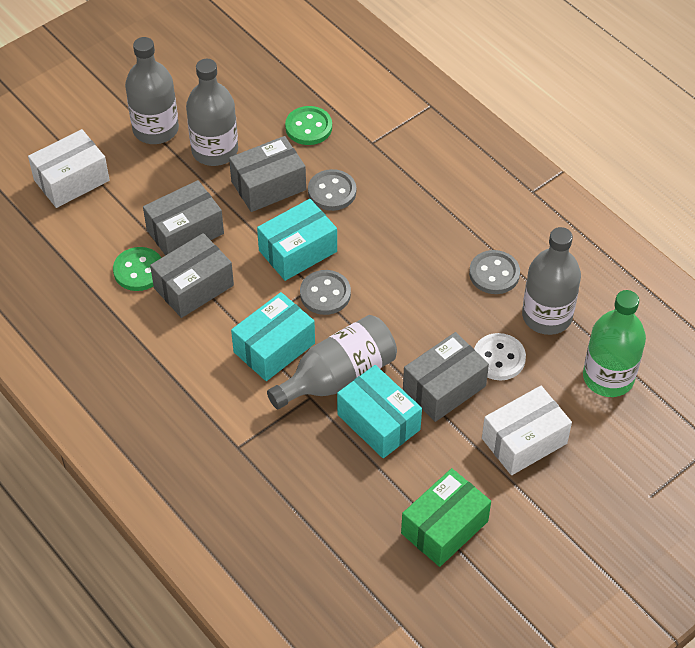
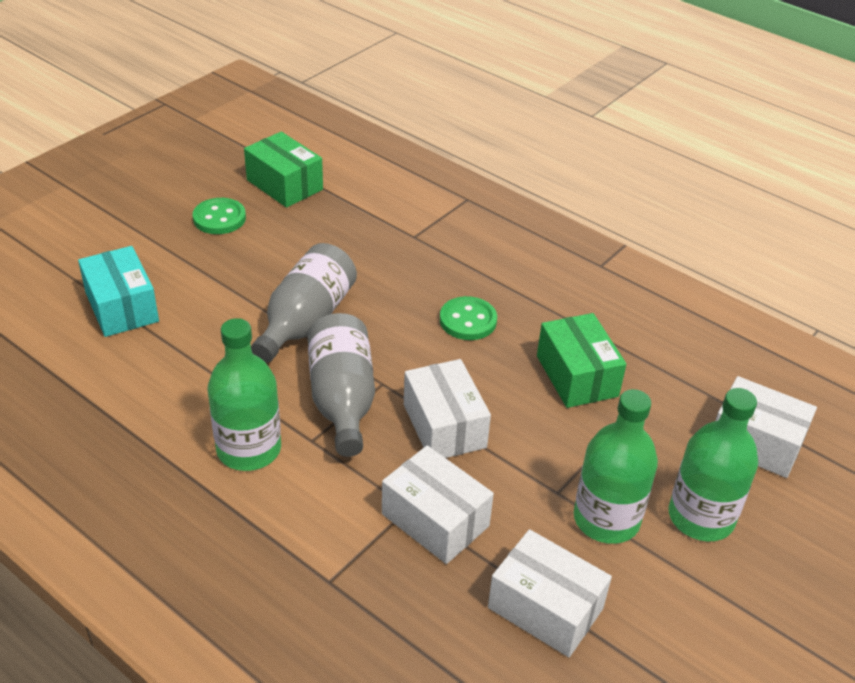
green bottle: 1 -> 3
green box: 1 -> 2
grey bottle: 4 -> 2
grey box: 4 -> 0
grey button: 3 -> 0
turquoise box: 3 -> 1
white box: 2 -> 4
white button: 1 -> 0

